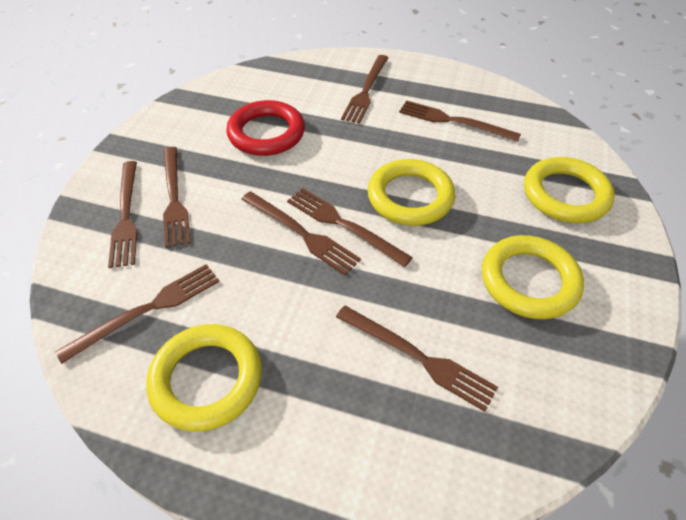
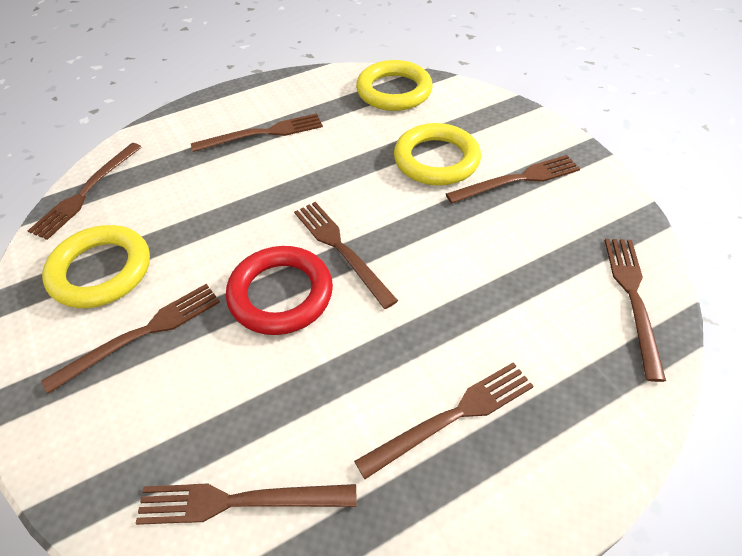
yellow ring: 4 -> 3

